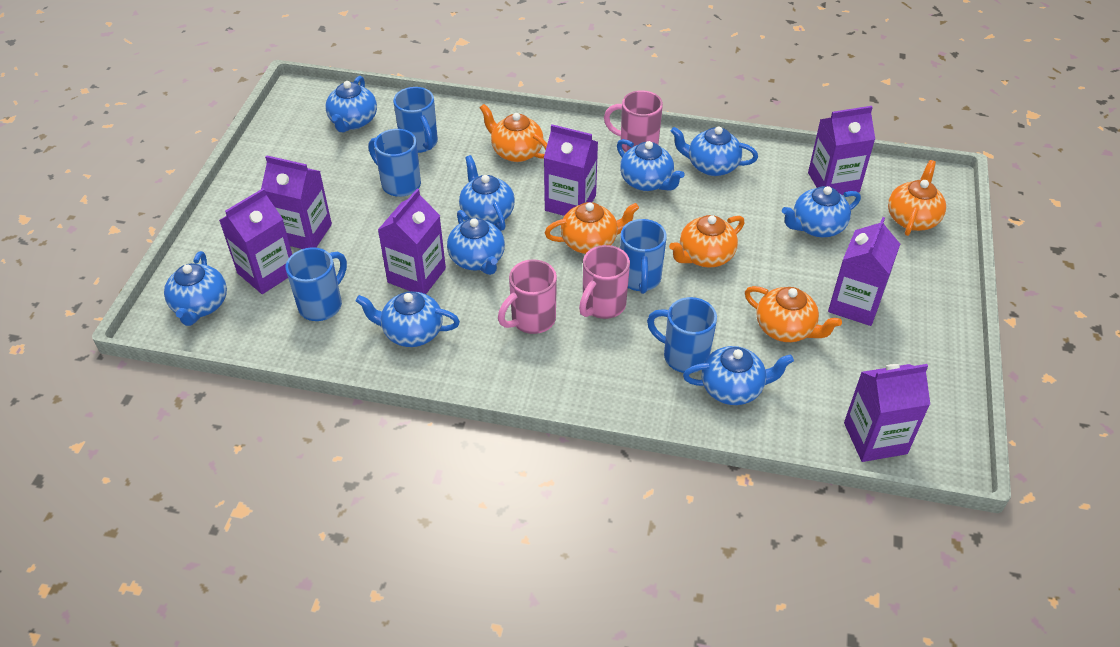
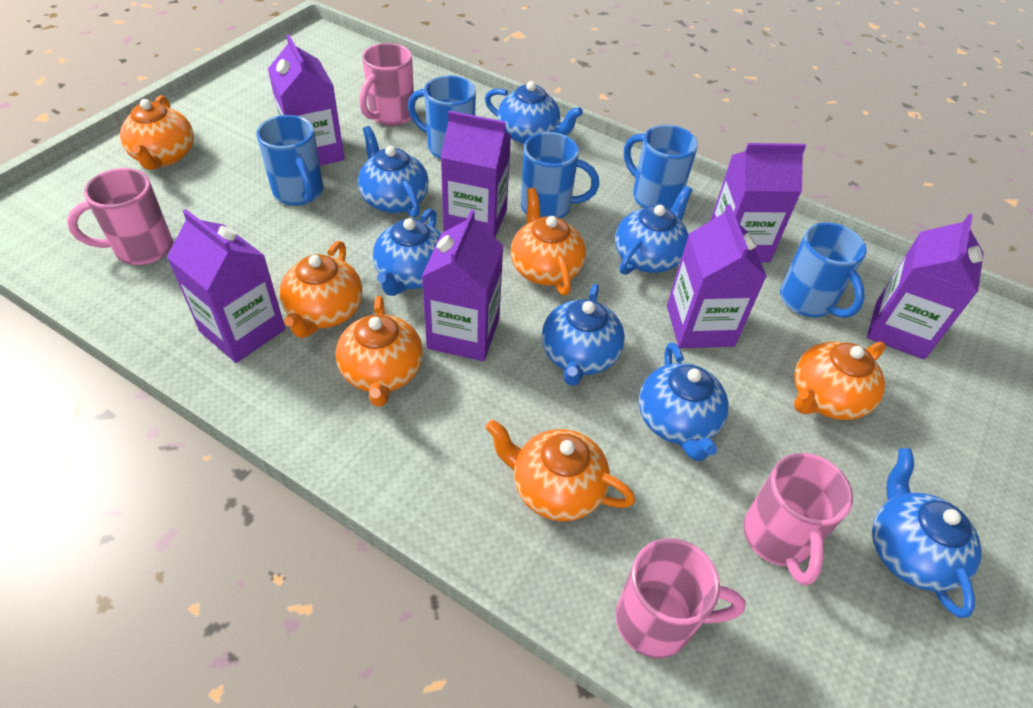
blue teapot: 9 -> 7
orange teapot: 5 -> 6
pink mug: 3 -> 4

